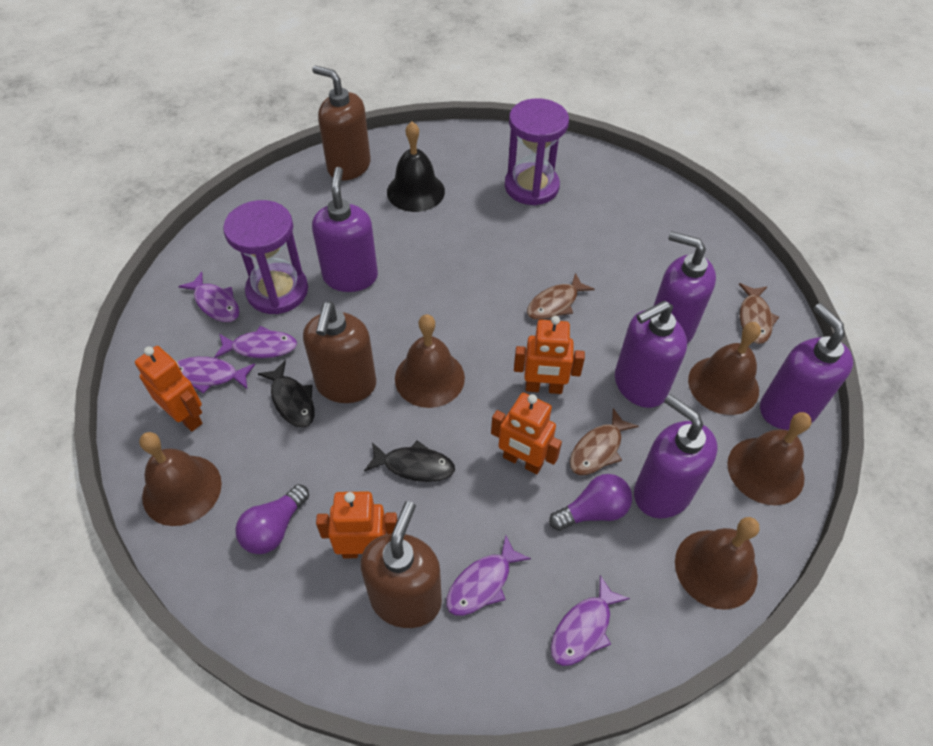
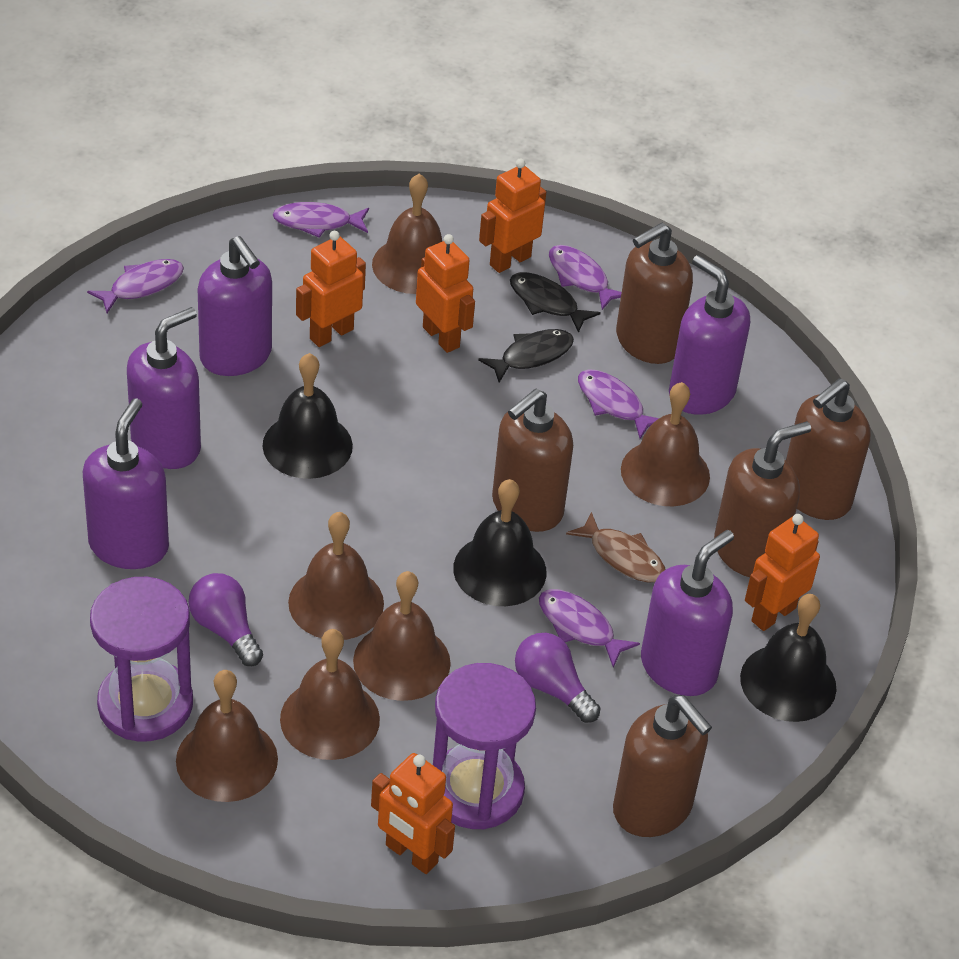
black bell: 1 -> 3
brown bell: 5 -> 6
brown fish: 3 -> 1
brown soap dispenser: 3 -> 5
orange robot: 4 -> 5

